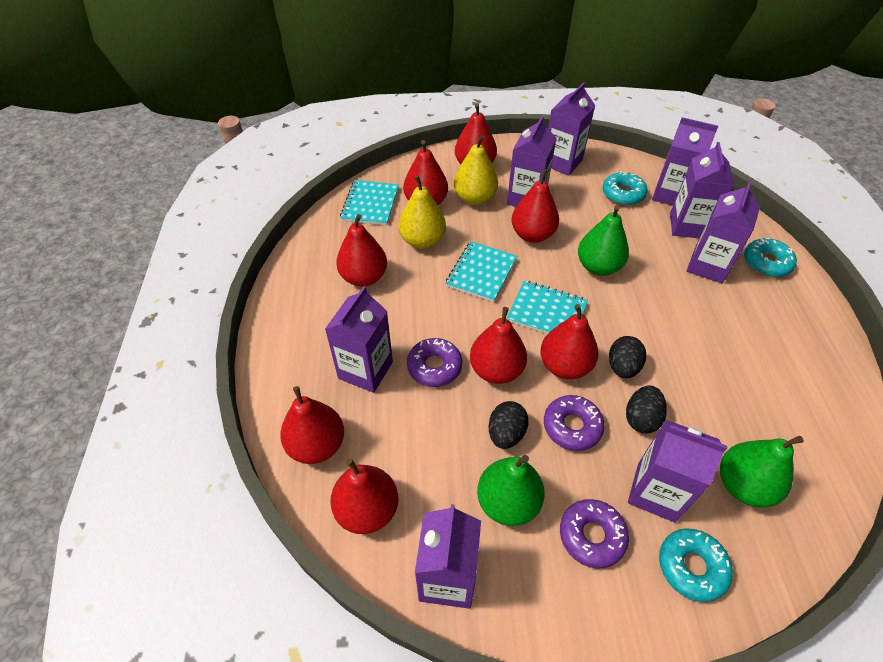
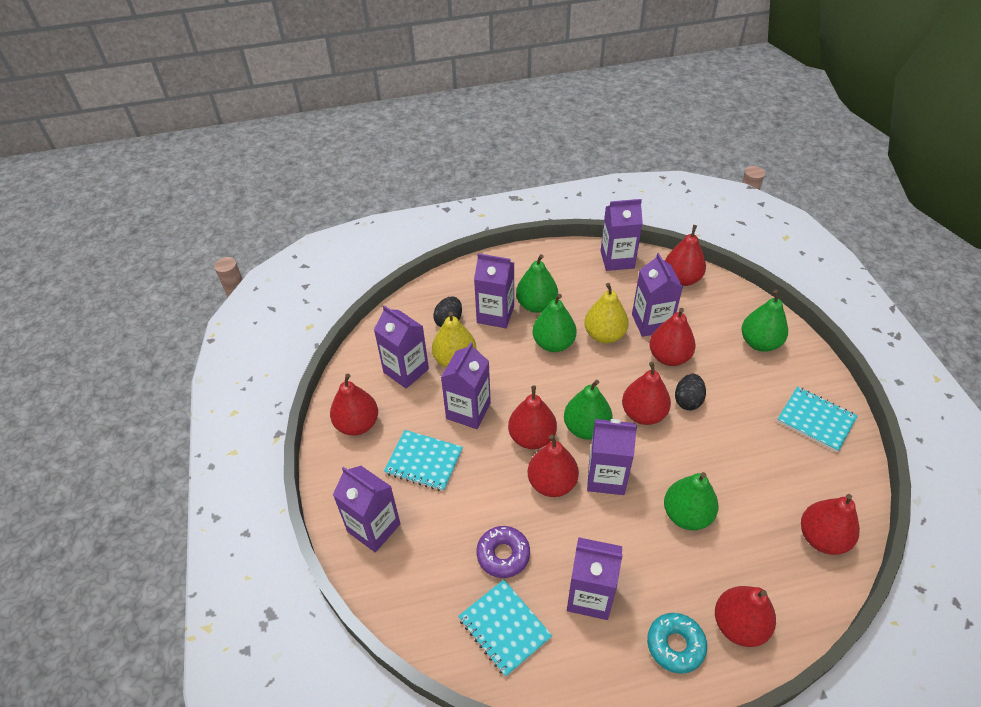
black egg: 3 -> 2
green pear: 3 -> 5
purple donut: 3 -> 1
turquoise donut: 3 -> 1

